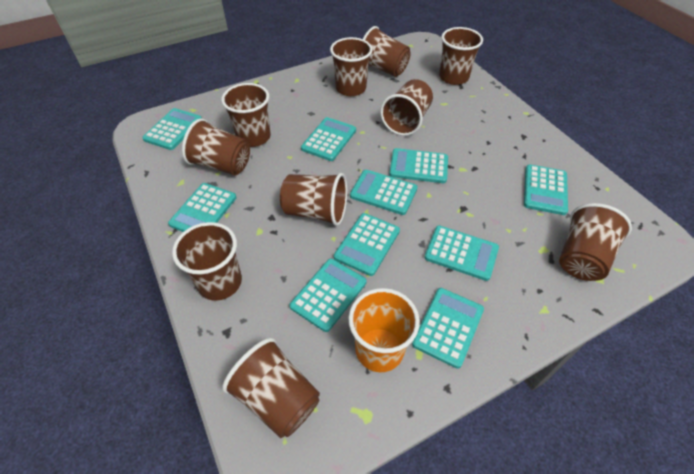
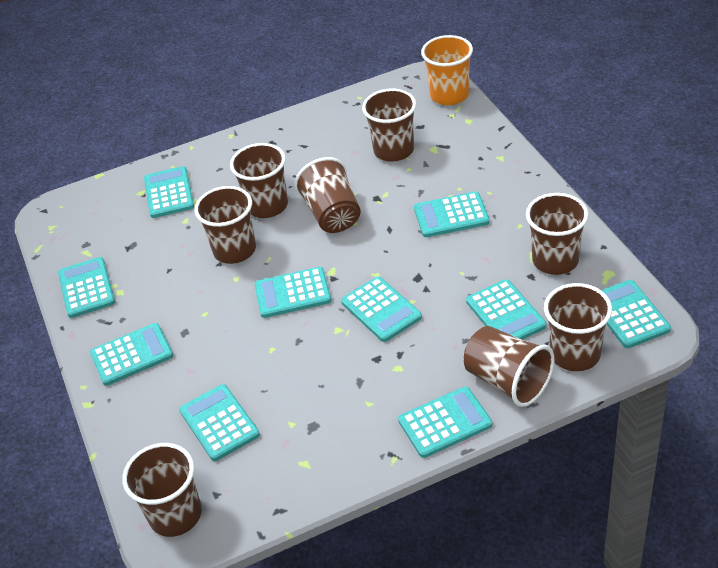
brown cup: 10 -> 8

